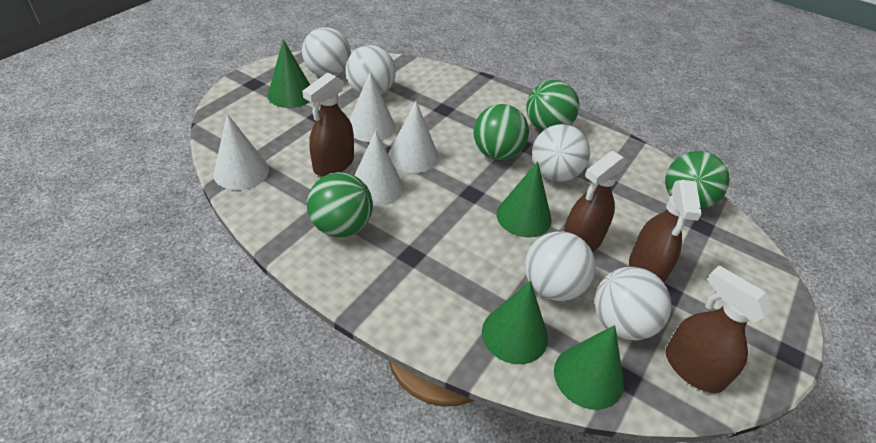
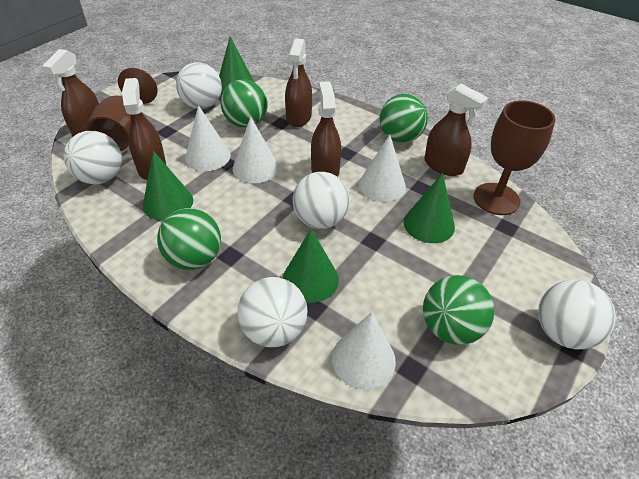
brown goblet: 0 -> 2
brown spray bottle: 4 -> 5

